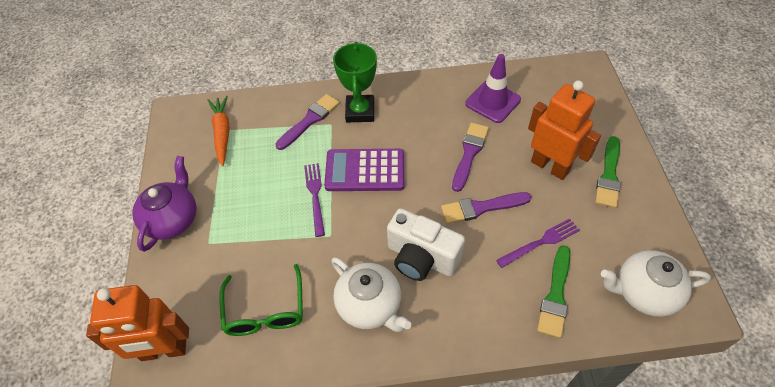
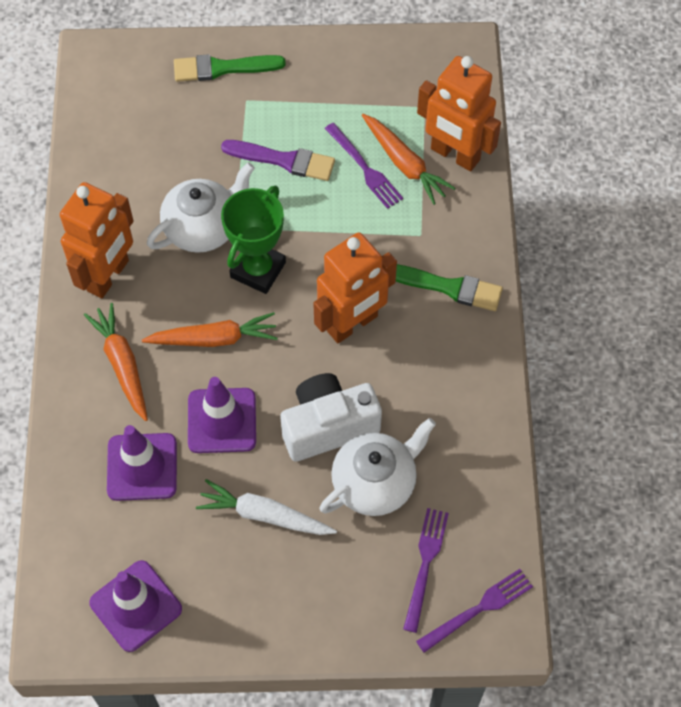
green glasses: 1 -> 0
orange carrot: 1 -> 3
orange robot: 2 -> 3
purple brush: 3 -> 1
purple calculator: 1 -> 0
purple fork: 2 -> 3
purple teapot: 1 -> 0
purple traffic cone: 1 -> 3
white carrot: 0 -> 1

